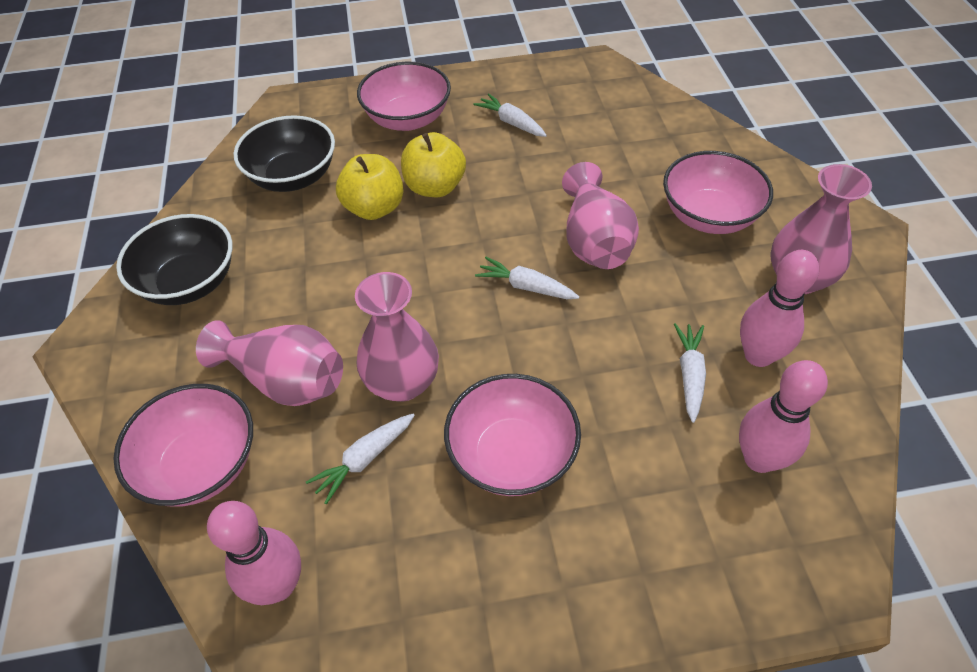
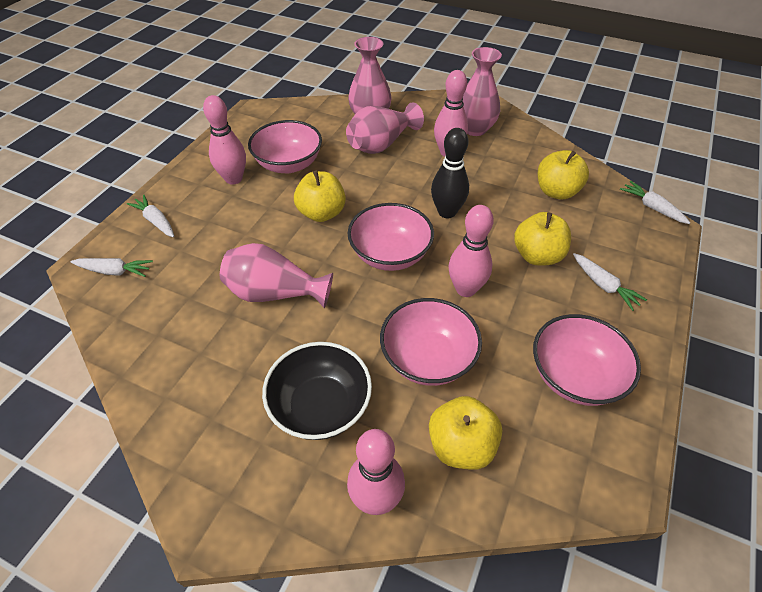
black bowl: 2 -> 1
black bowling pin: 0 -> 1
pink bowling pin: 3 -> 4
yellow apple: 2 -> 4

